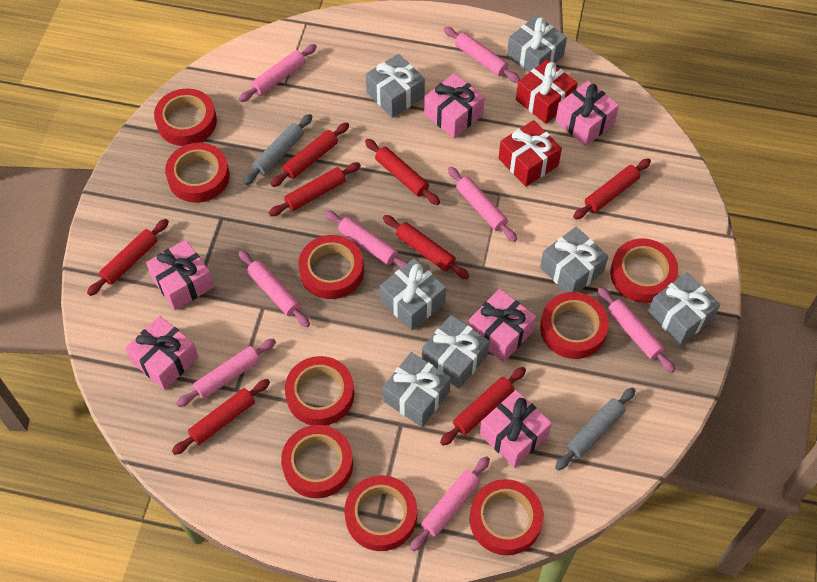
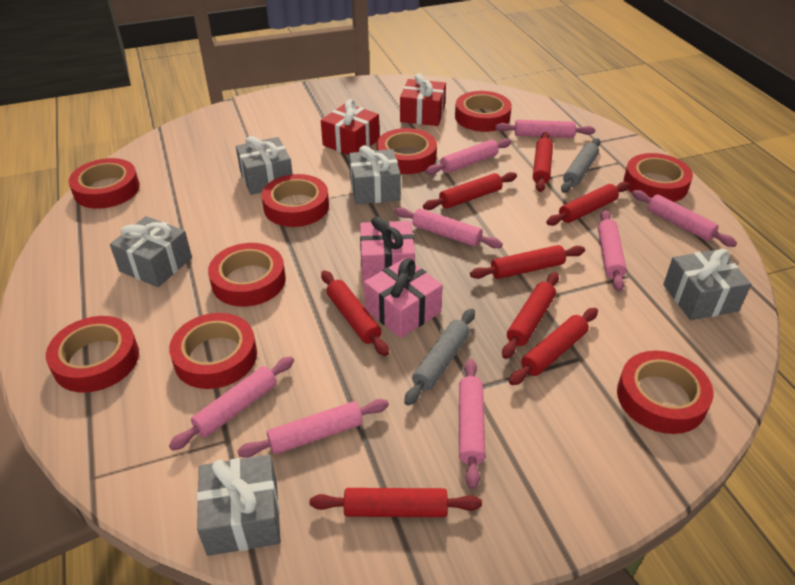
grey gift: 7 -> 5
pink gift: 6 -> 2

